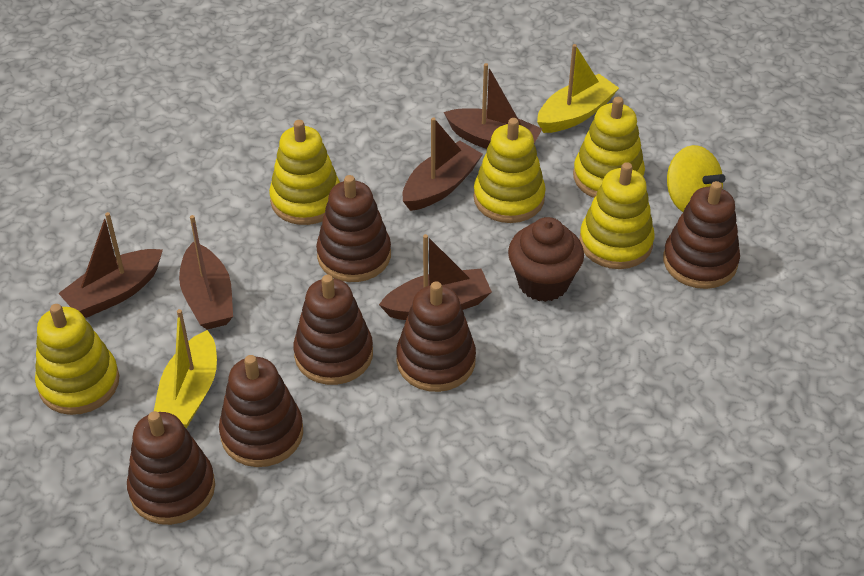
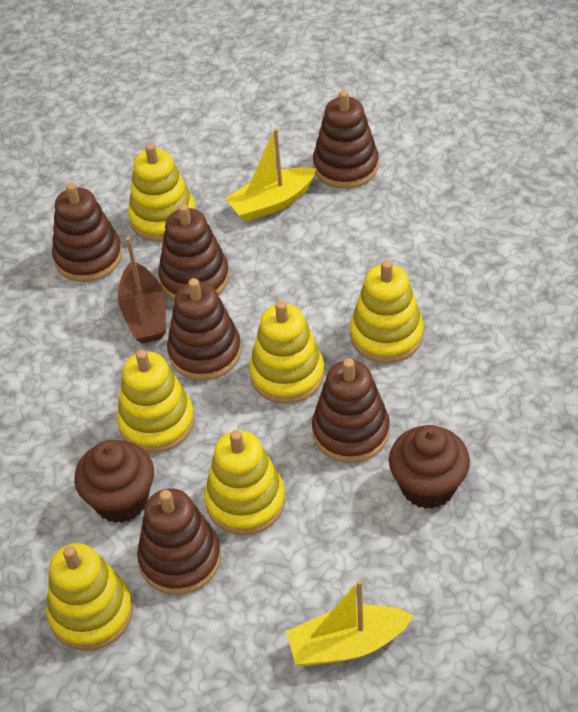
brown boat: 5 -> 1
brown cupcake: 1 -> 2
yellow spinning top: 1 -> 0
yellow stacking toy: 5 -> 6

